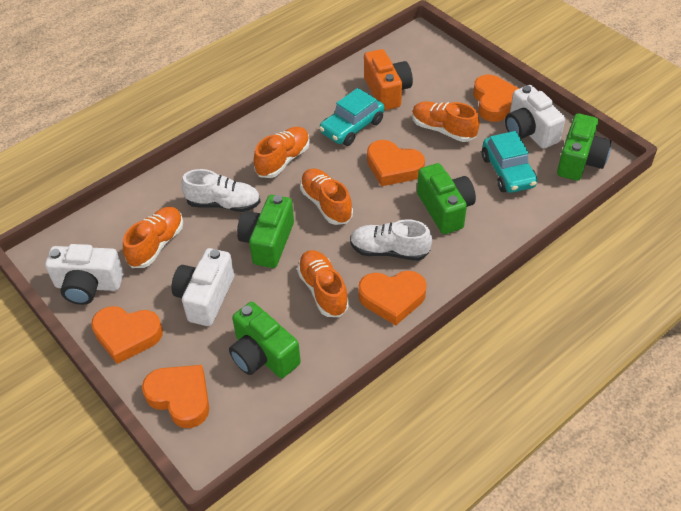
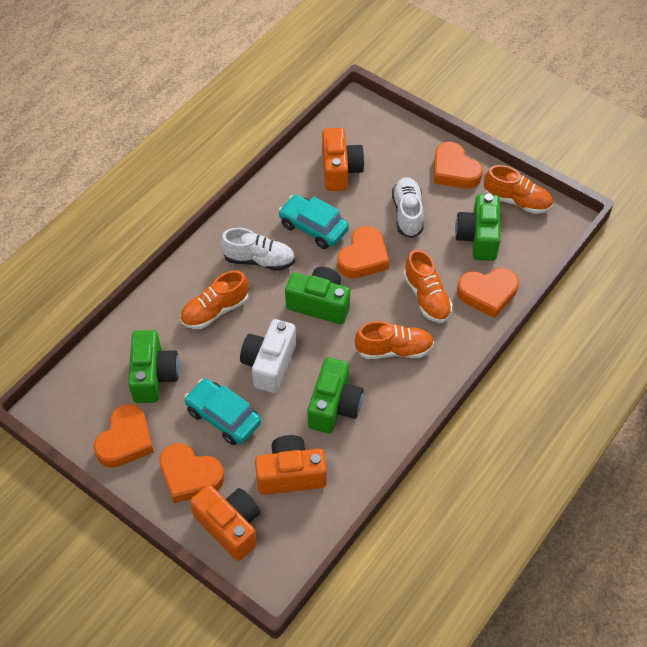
orange camera: 1 -> 3
orange shoe: 5 -> 4
white camera: 3 -> 1

